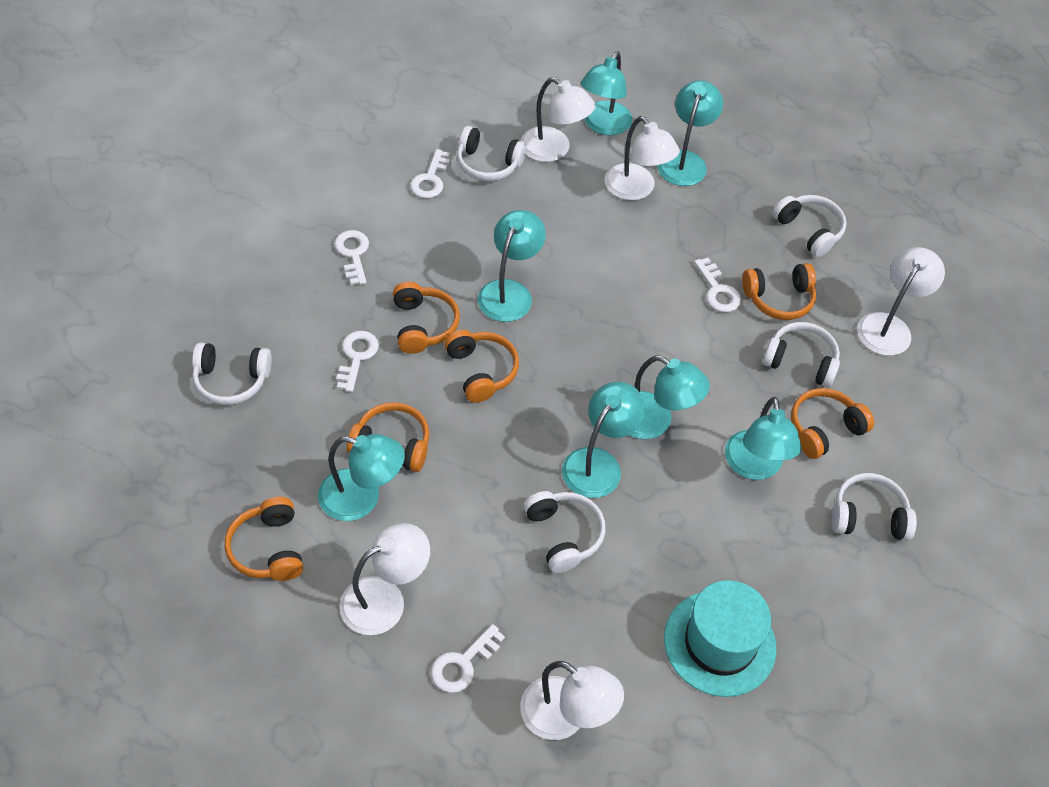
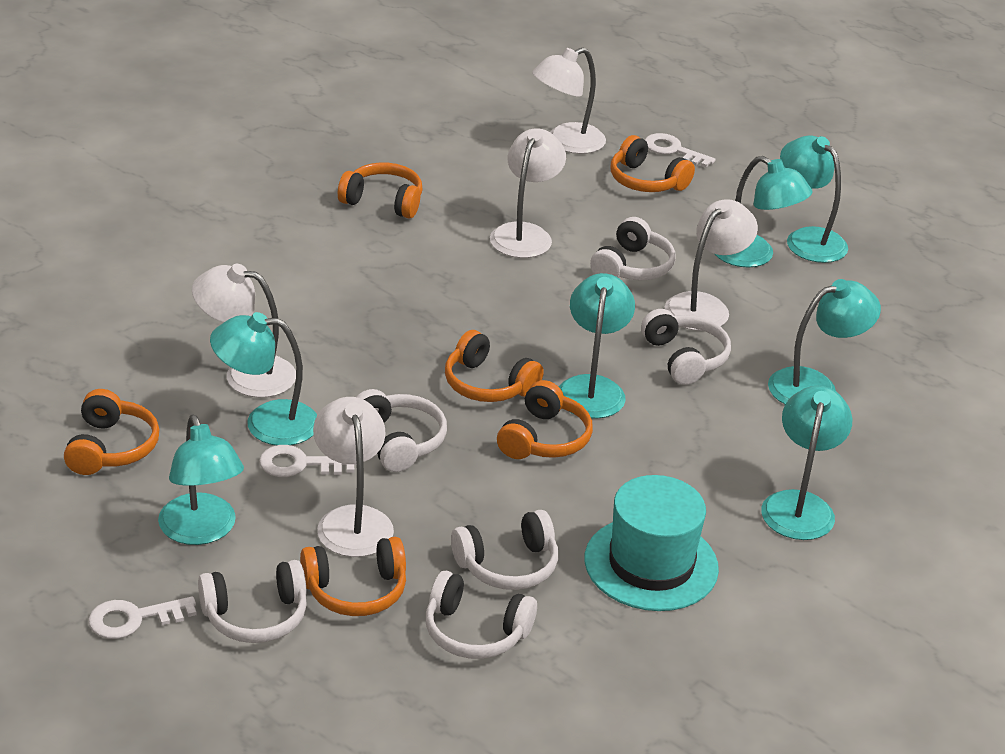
white key: 5 -> 3

